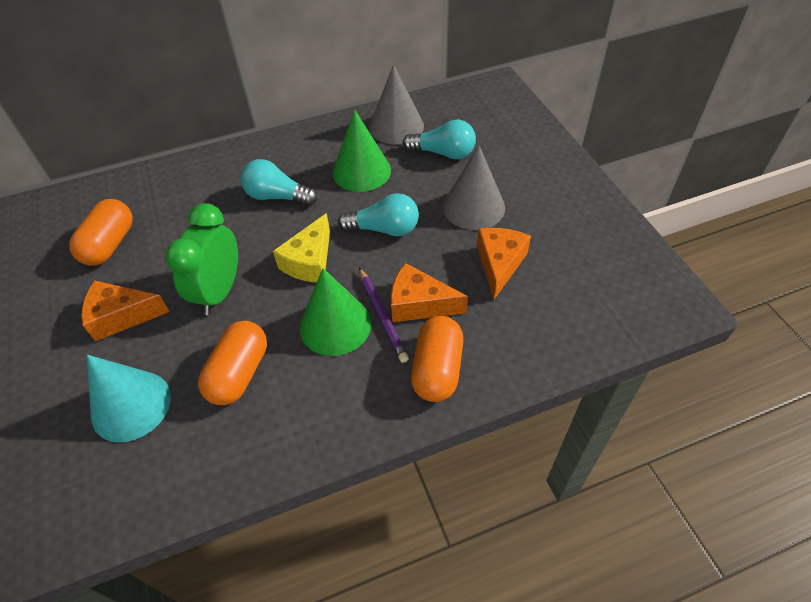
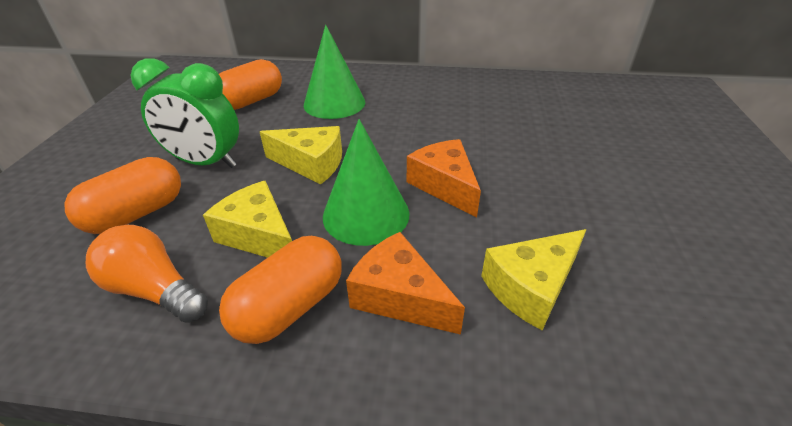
grey cone: 2 -> 0
orange cheese: 3 -> 2
orange light bulb: 0 -> 1
purple pencil: 1 -> 0
turquoise cone: 1 -> 0
turquoise light bulb: 3 -> 0
yellow cheese: 1 -> 3

